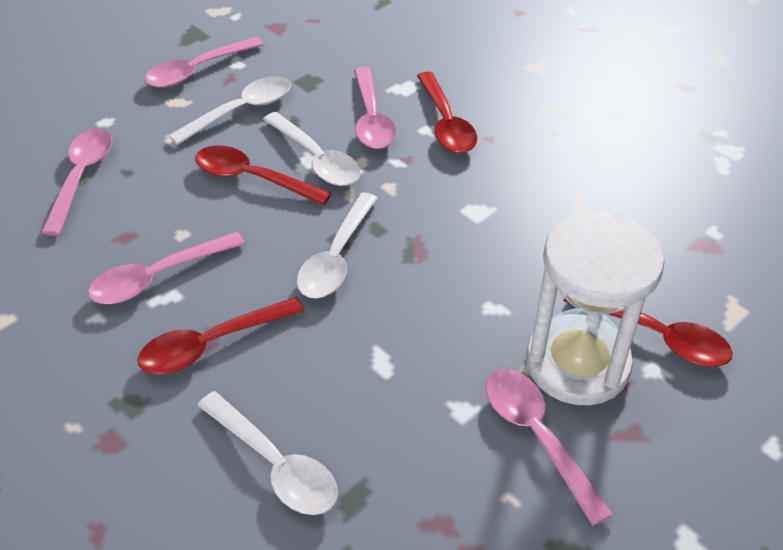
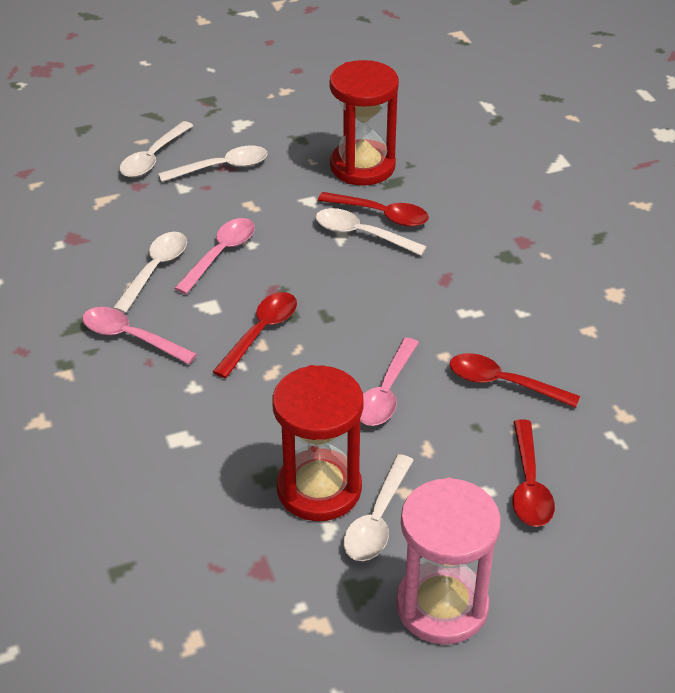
pink hourglass: 0 -> 1
pink spoon: 5 -> 3
red hourglass: 0 -> 2
white hourglass: 1 -> 0
white spoon: 4 -> 5

